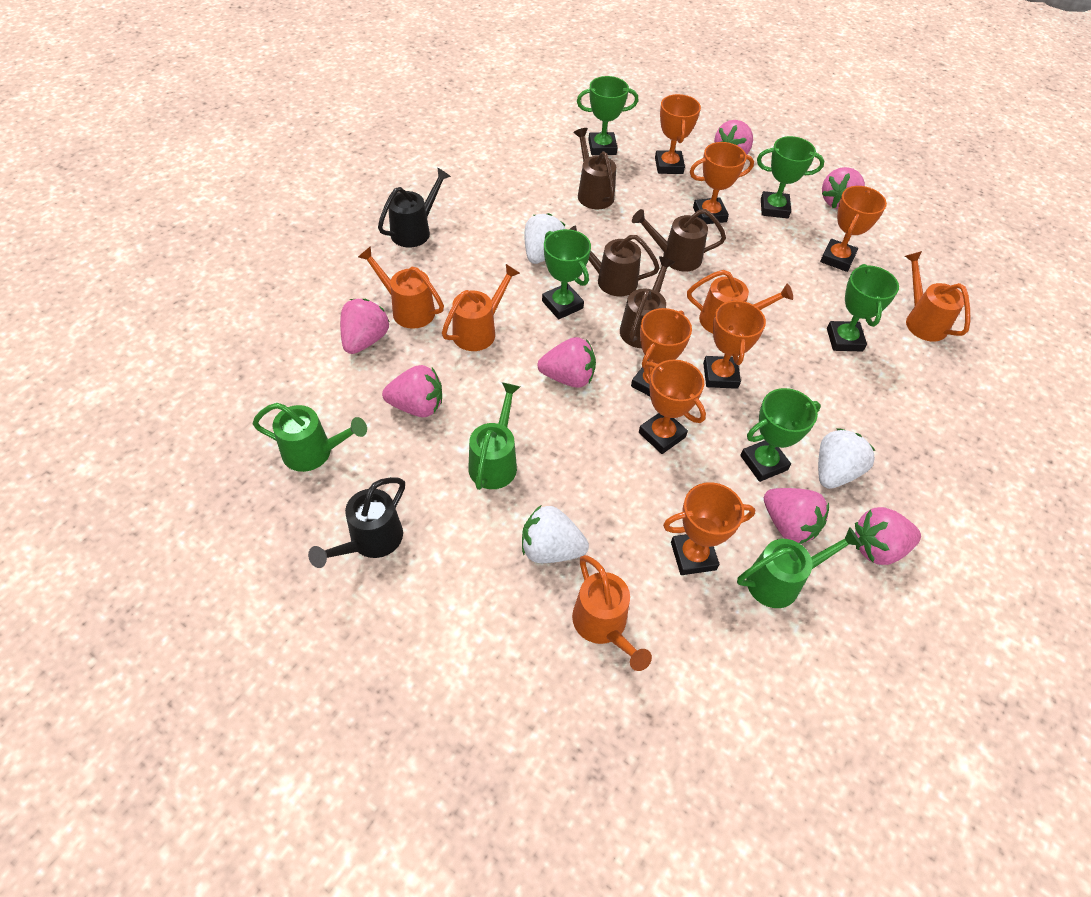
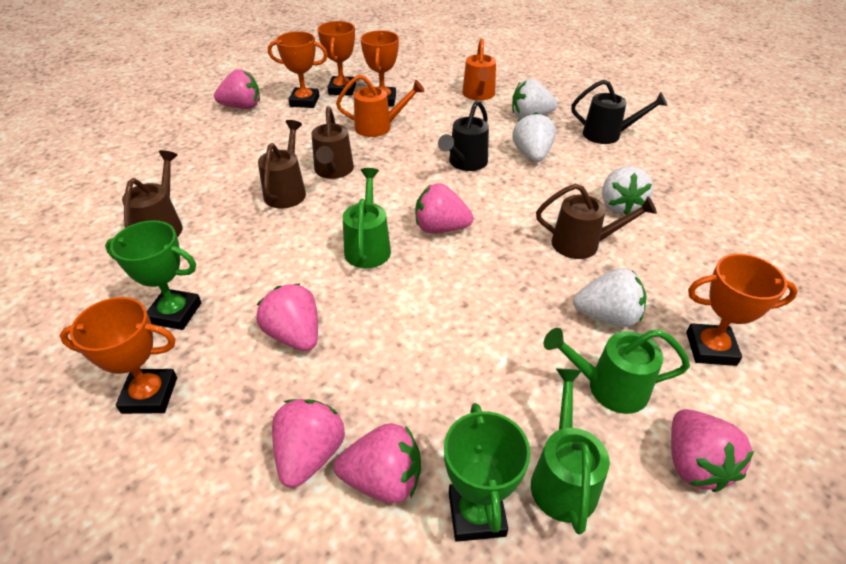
green trophy: 5 -> 2
orange trophy: 7 -> 5
orange watering can: 5 -> 2
pink strawberry: 7 -> 6
white strawberry: 3 -> 4

